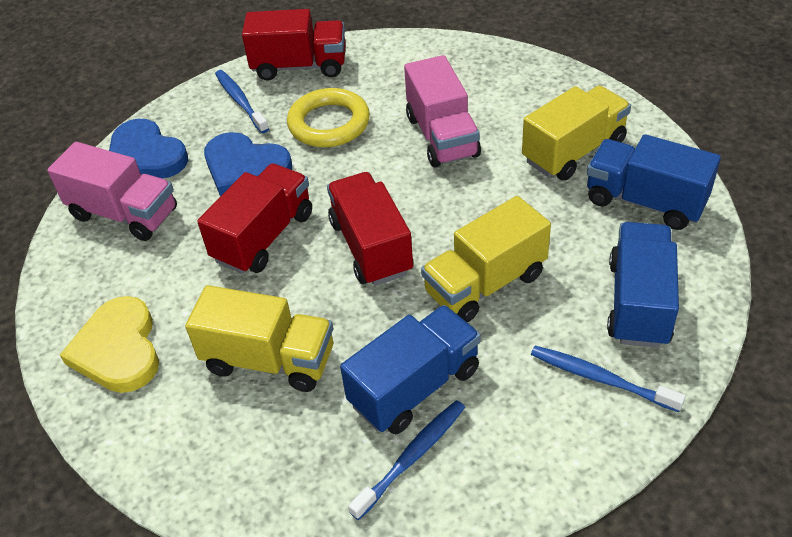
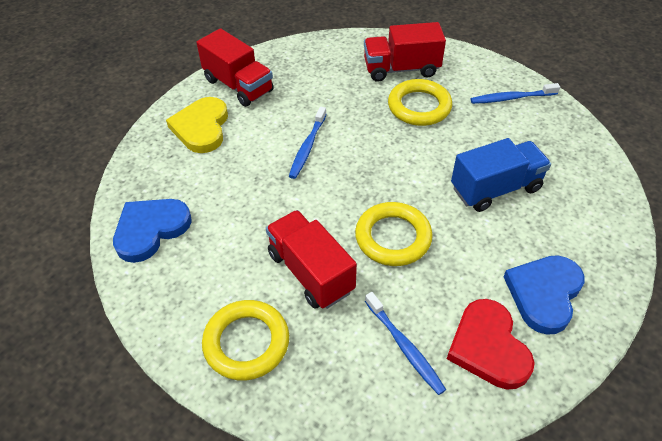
blue truck: 3 -> 1
pink truck: 2 -> 0
red heart: 0 -> 1
yellow ring: 1 -> 3
yellow truck: 3 -> 0

